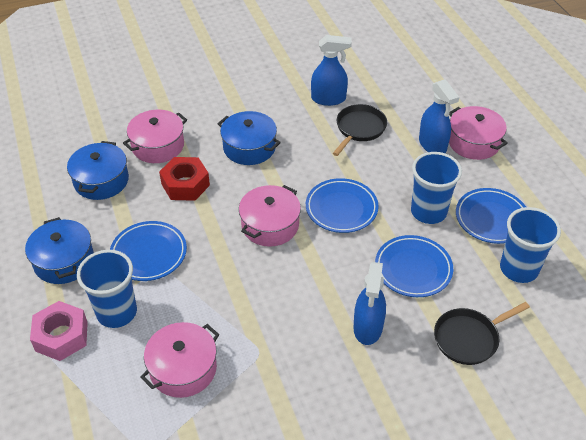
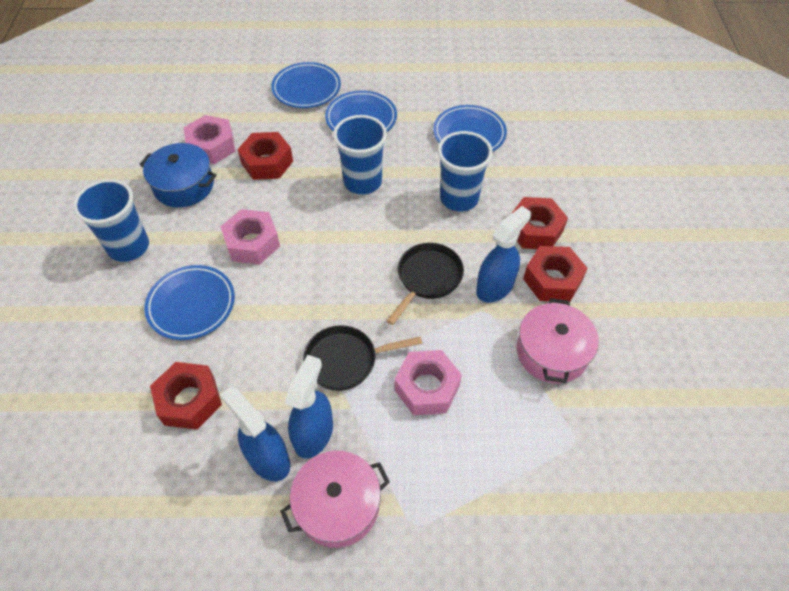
blue pot: 3 -> 1
pink nut: 1 -> 3
pink pot: 4 -> 2
red nut: 1 -> 4

